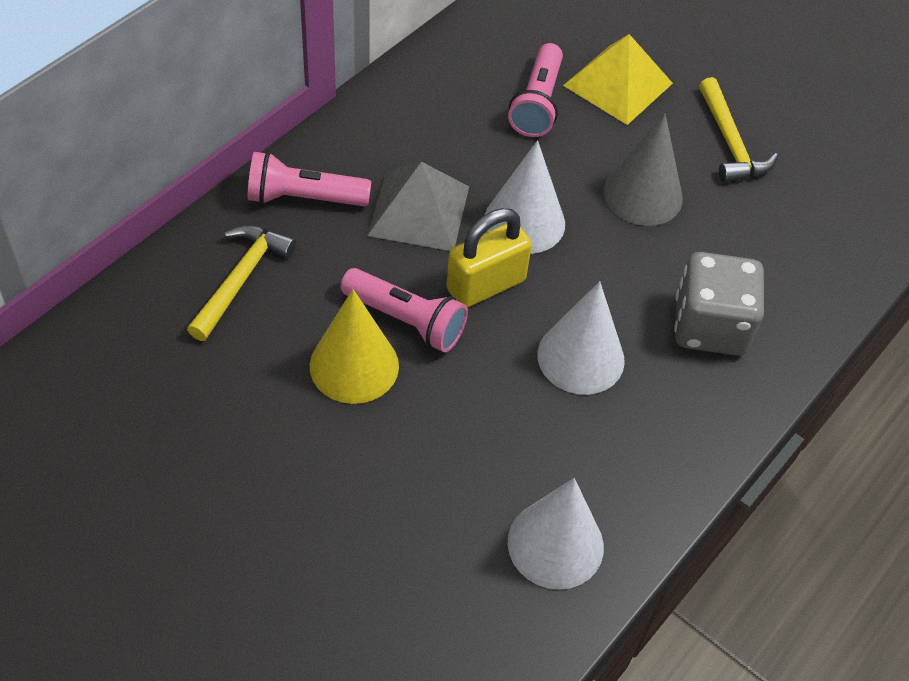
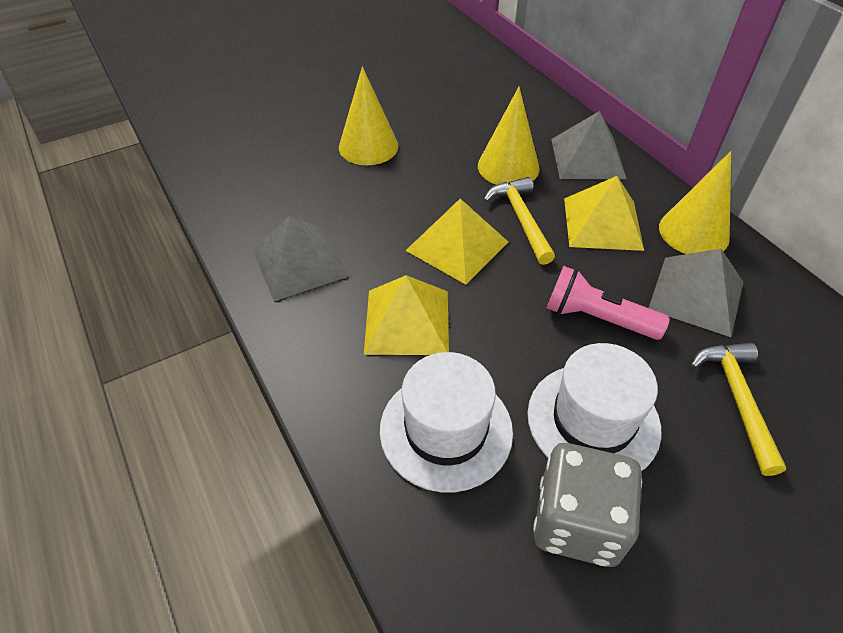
grey cone: 1 -> 0
grey pyramid: 1 -> 3
pink flashlight: 3 -> 1
white cone: 3 -> 0
white hat: 0 -> 2
yellow cone: 1 -> 3
yellow padlock: 1 -> 0
yellow pyramid: 1 -> 3

